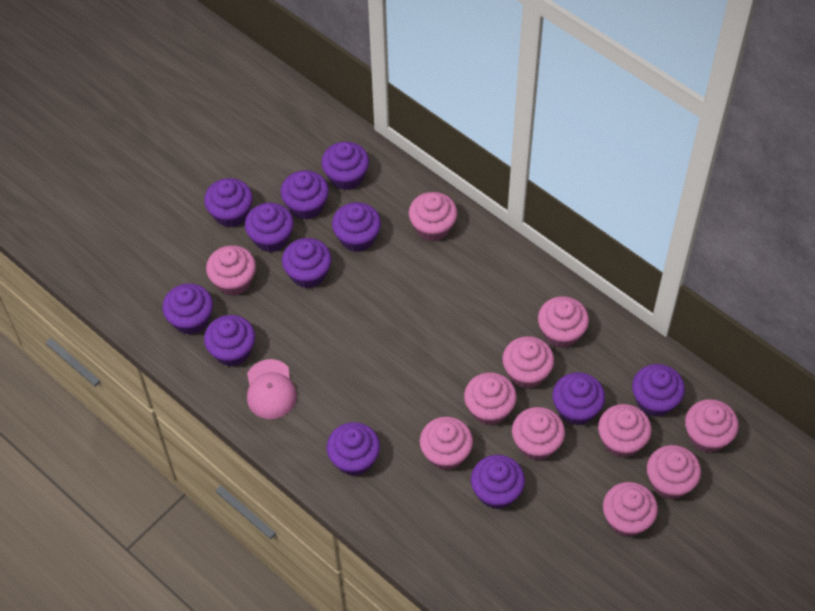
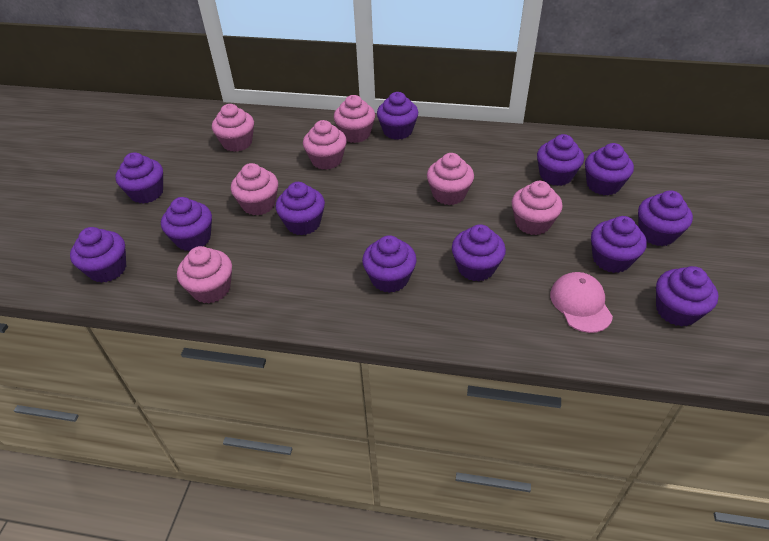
pink cupcake: 11 -> 7

